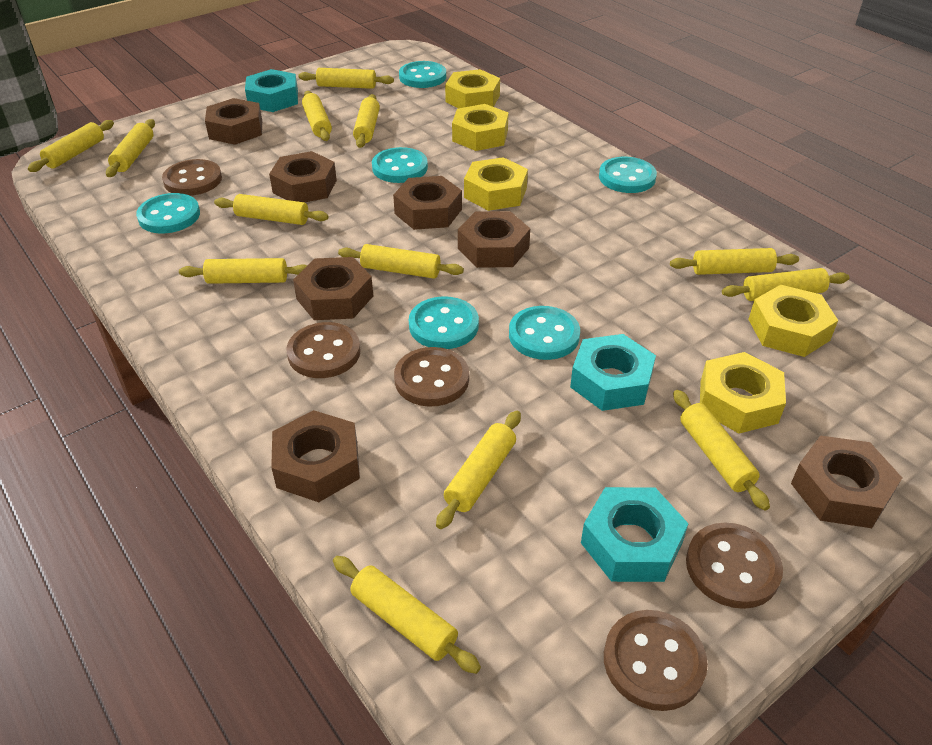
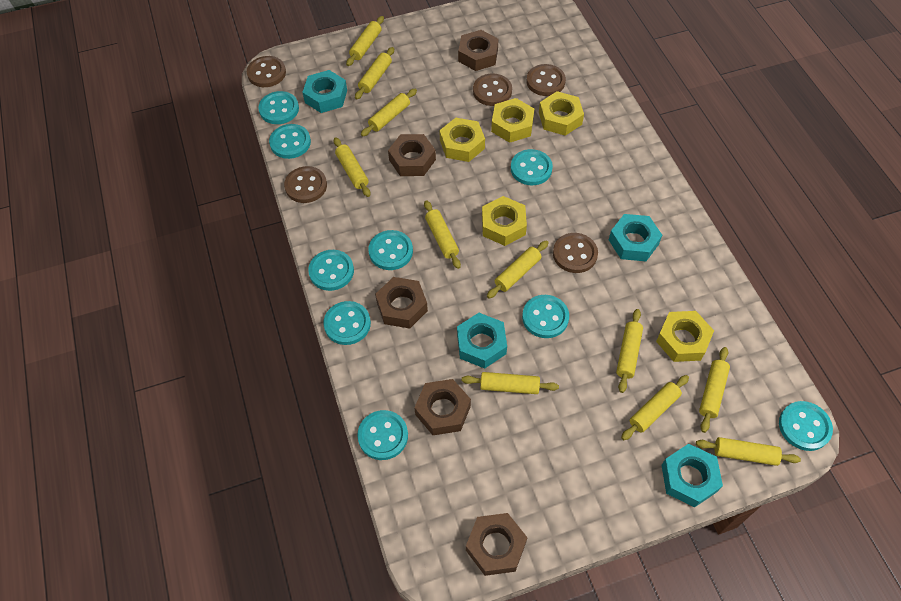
brown nut: 7 -> 5
turquoise button: 6 -> 9
turquoise nut: 3 -> 4
yellow rolling pin: 13 -> 11

